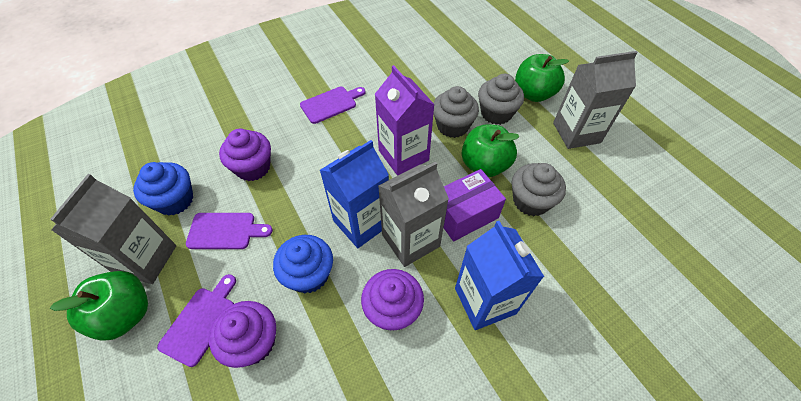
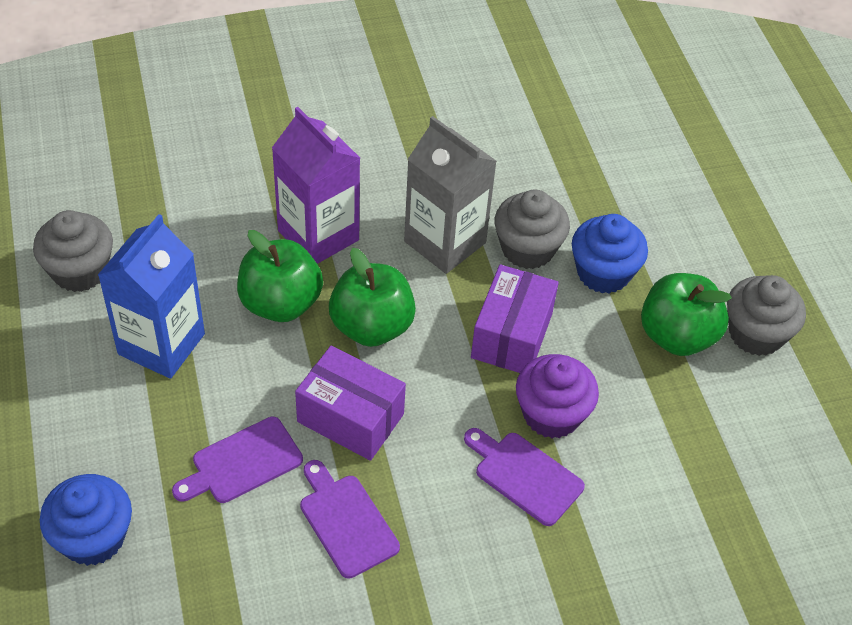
blue carton: 2 -> 1
grey carton: 3 -> 1
purple box: 1 -> 2
purple cupcake: 3 -> 1

